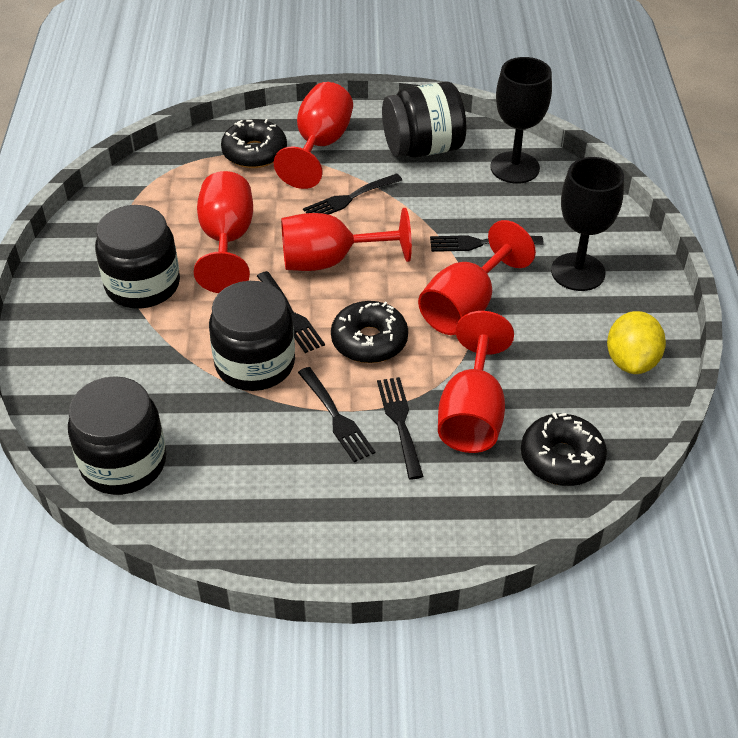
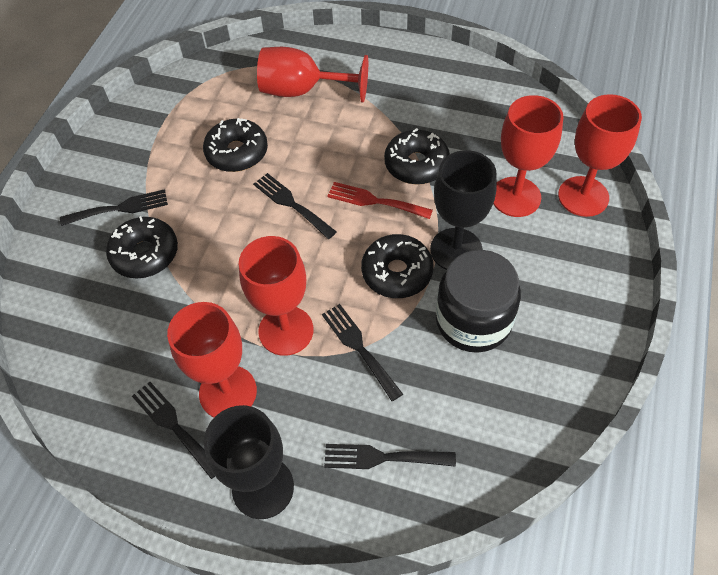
black donut: 3 -> 4
black jar: 4 -> 1
red fork: 0 -> 1
yellow lemon: 1 -> 0

